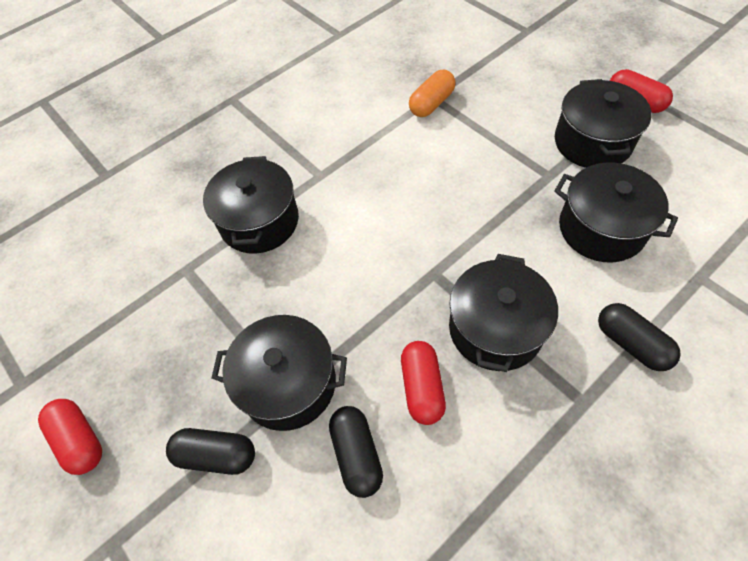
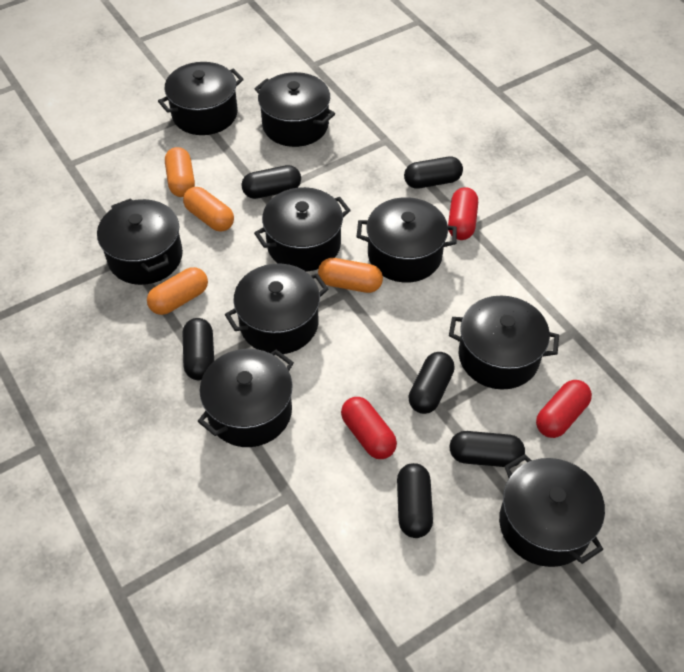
black capsule: 3 -> 6
black pot: 5 -> 9
orange capsule: 1 -> 4

